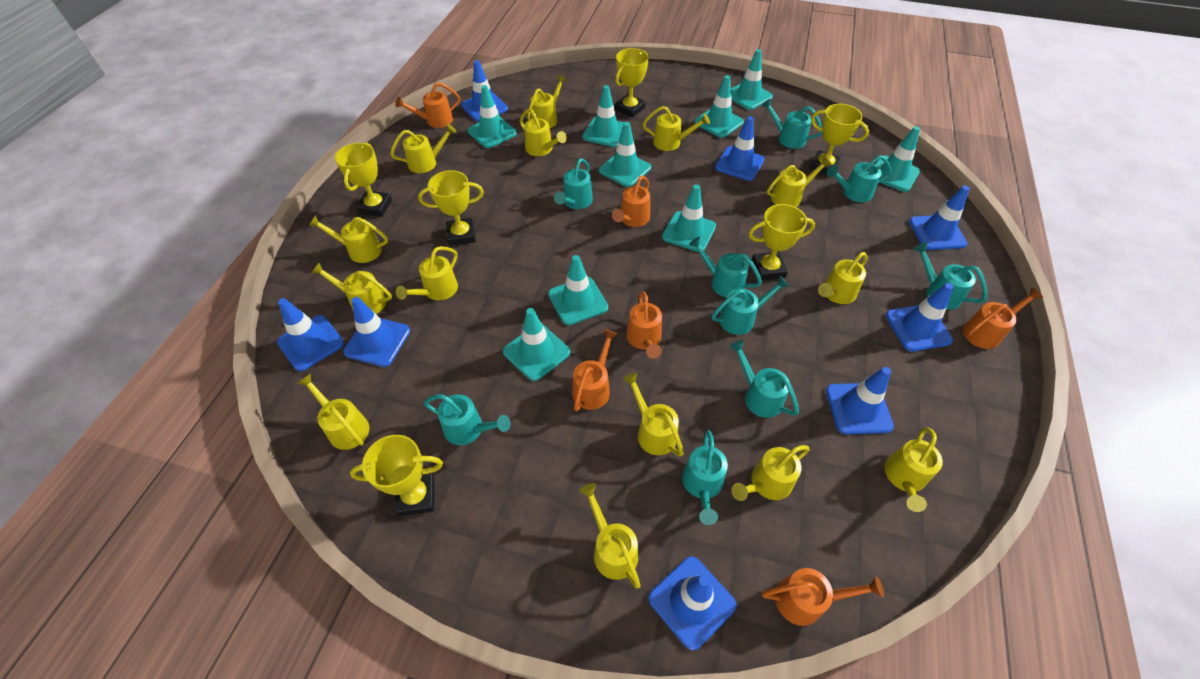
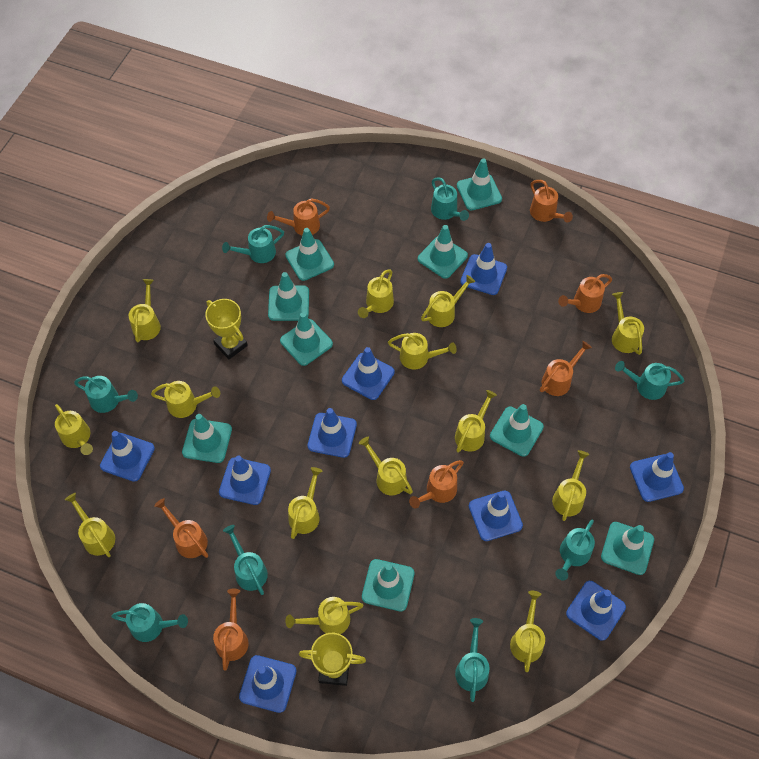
blue traffic cone: 8 -> 9
orange watering can: 6 -> 7
turquoise watering can: 9 -> 8
yellow trophy: 6 -> 2

